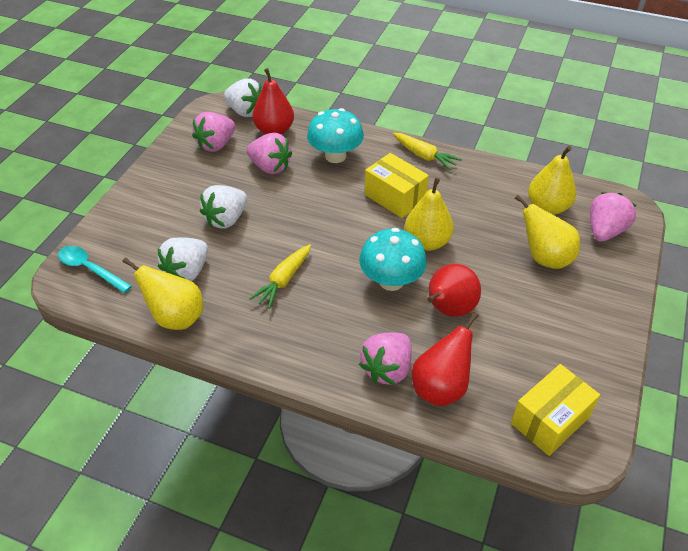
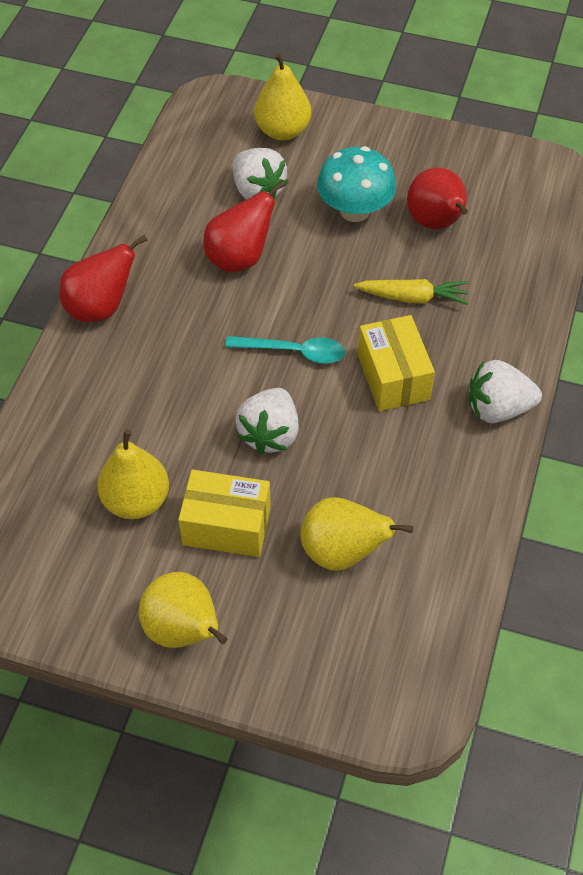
pink strawberry: 4 -> 0
turquoise mushroom: 2 -> 1
yellow carrot: 2 -> 1

